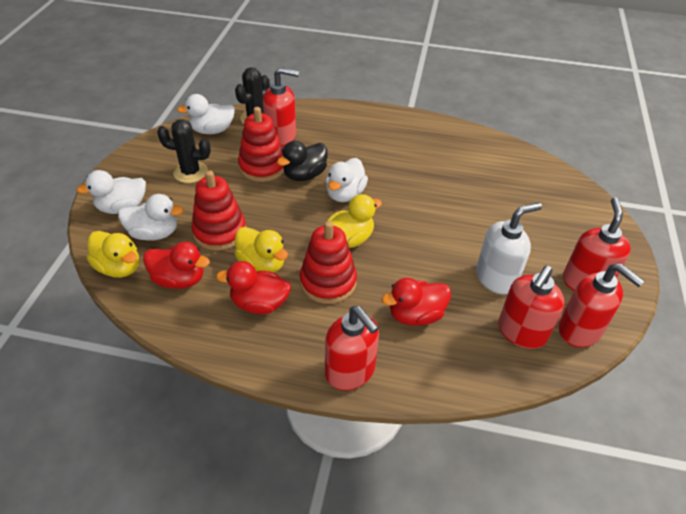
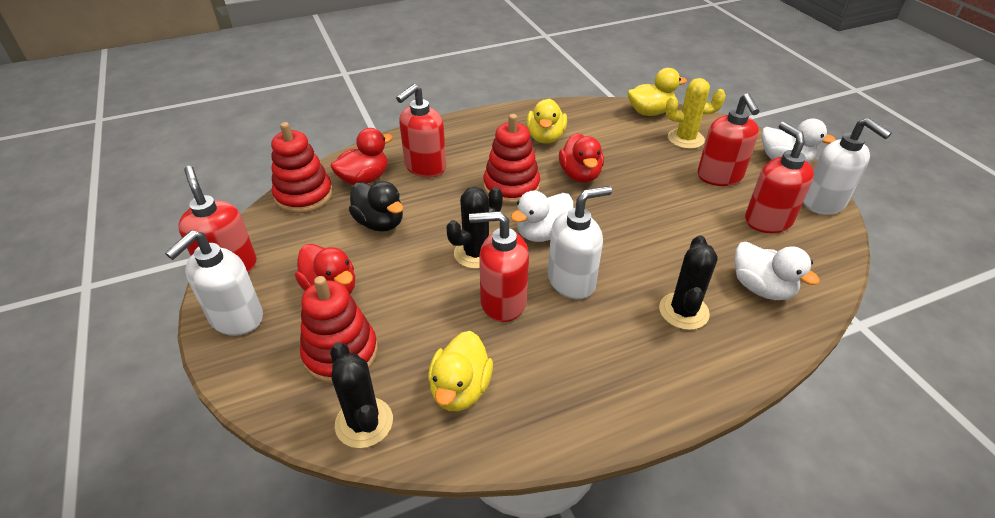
black cactus: 2 -> 3
white duck: 4 -> 3
white soap dispenser: 1 -> 3
yellow cactus: 0 -> 1

